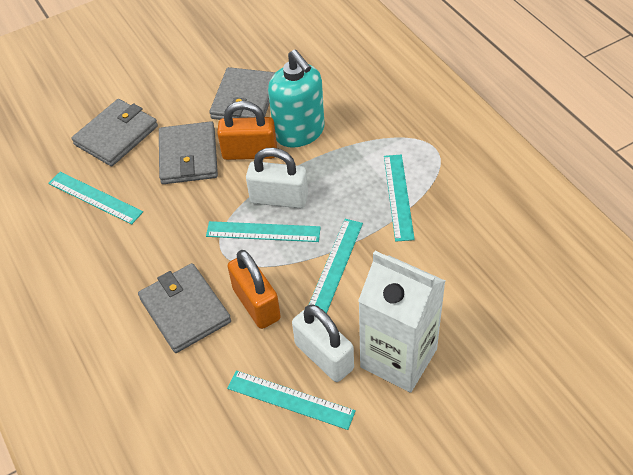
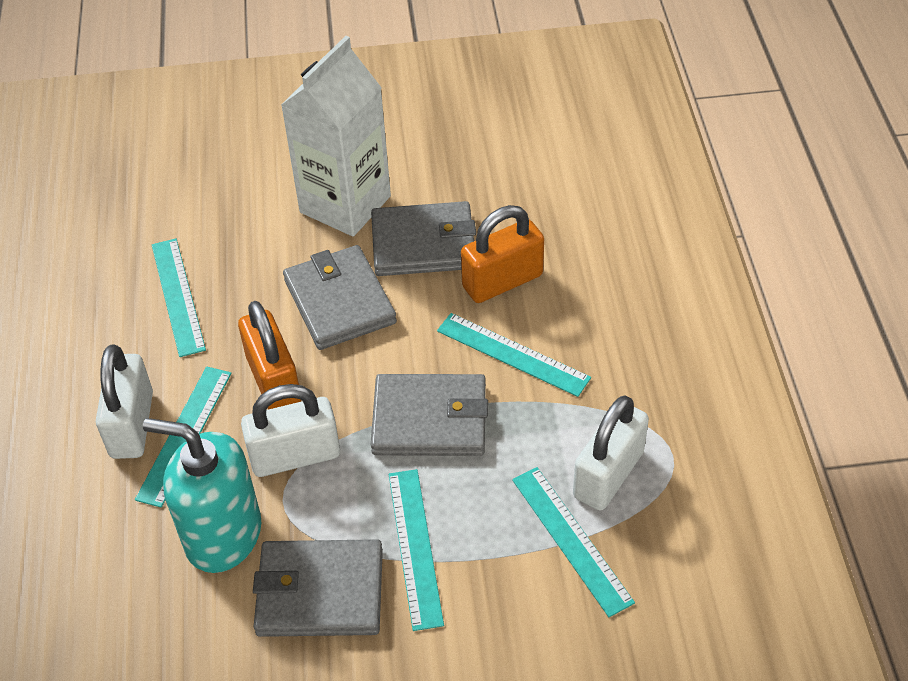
white padlock: 2 -> 3

